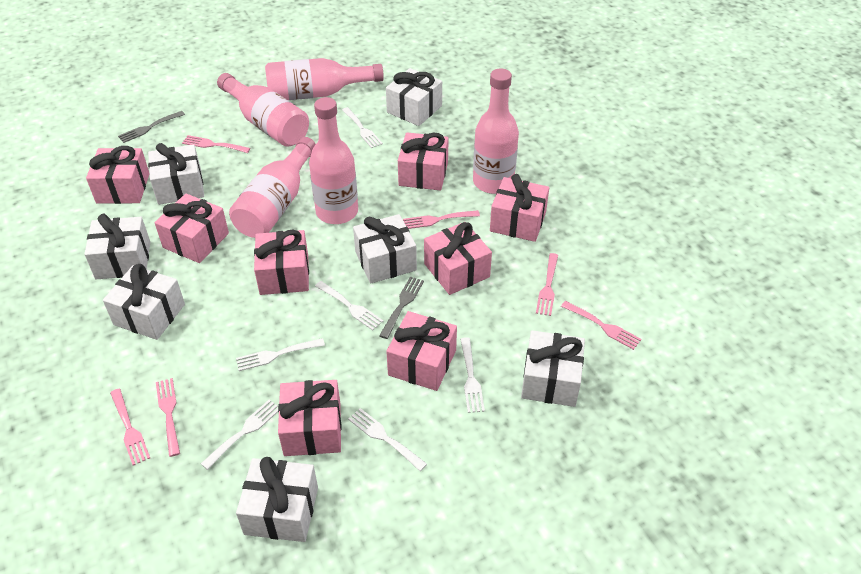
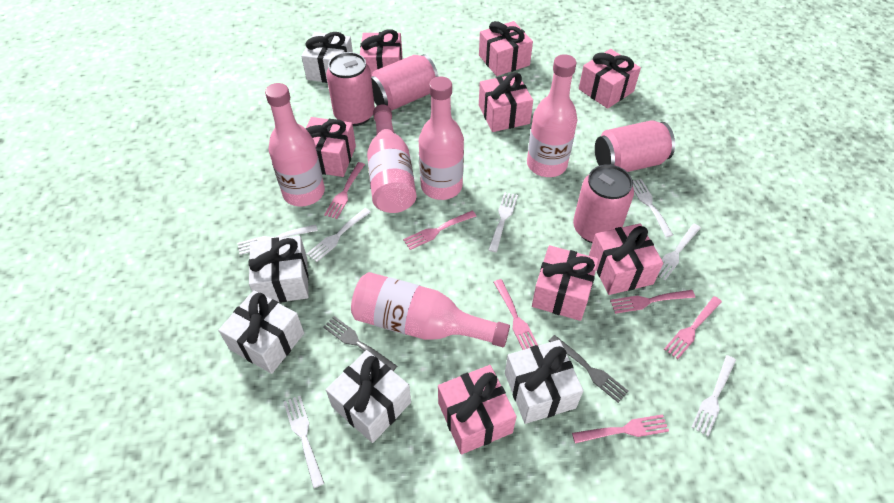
pink can: 0 -> 4
white fork: 6 -> 7
white gift: 7 -> 5

